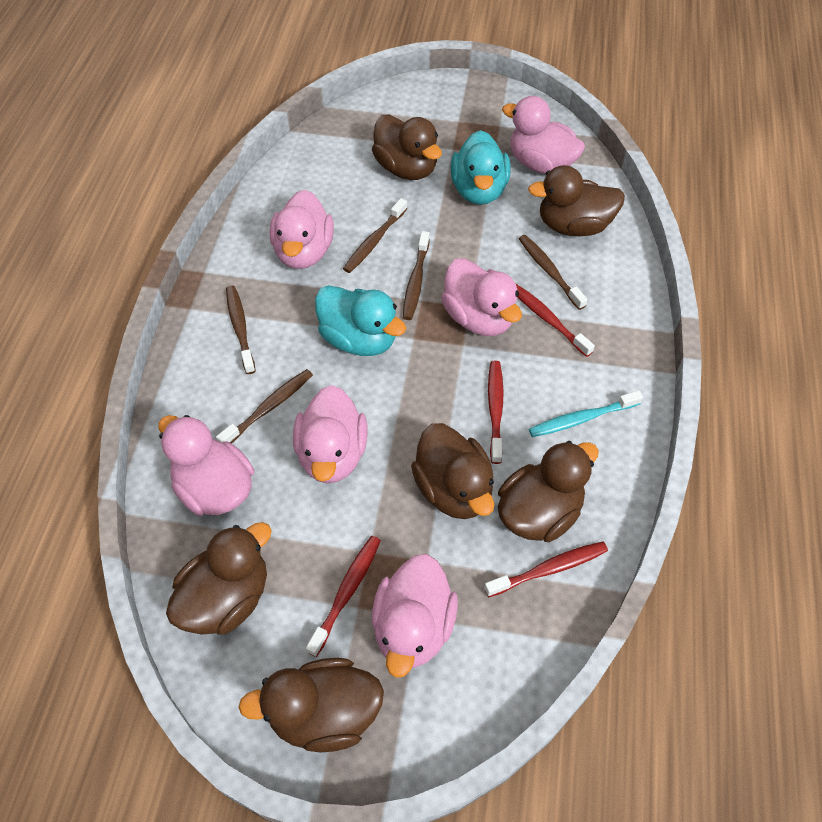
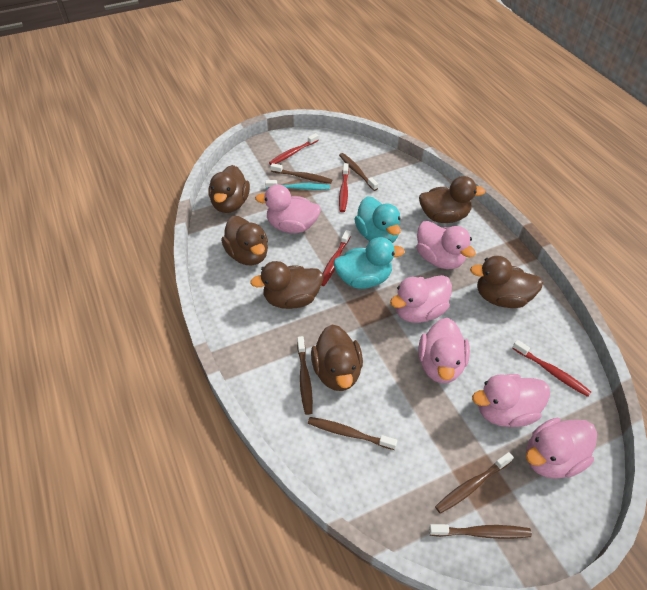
brown toothbrush: 5 -> 6

